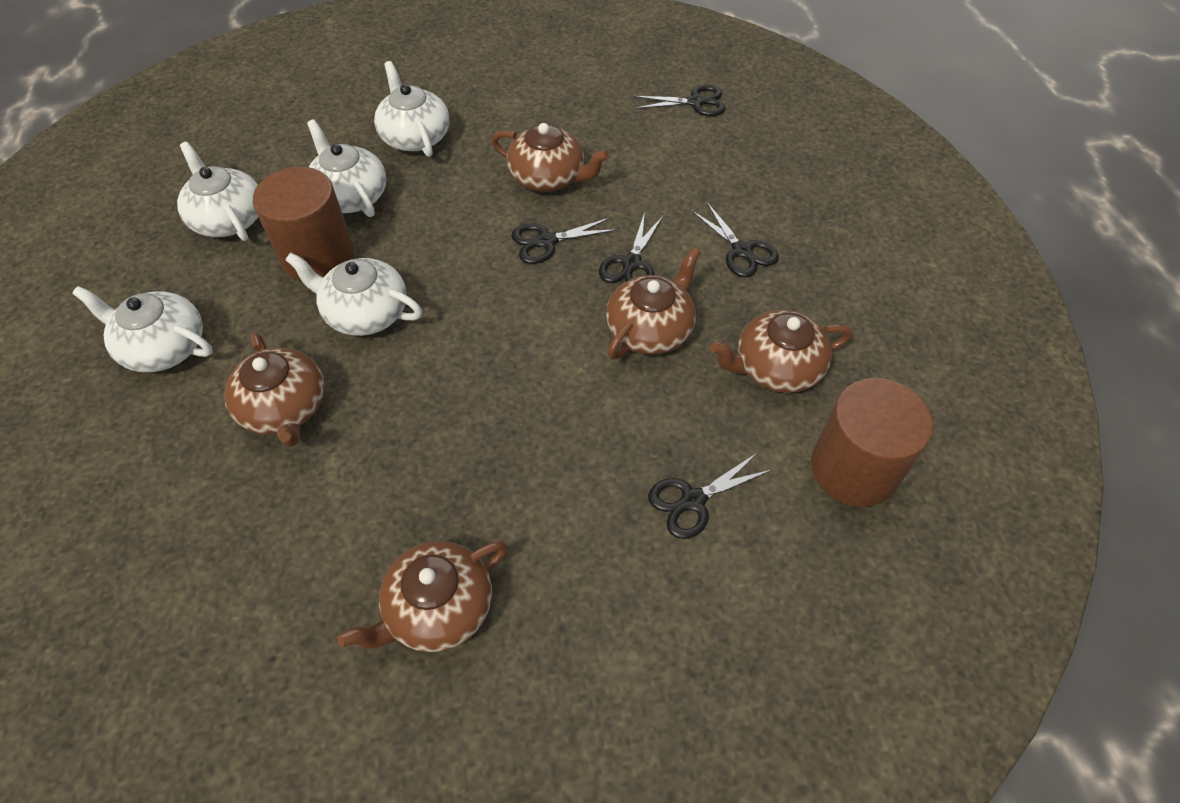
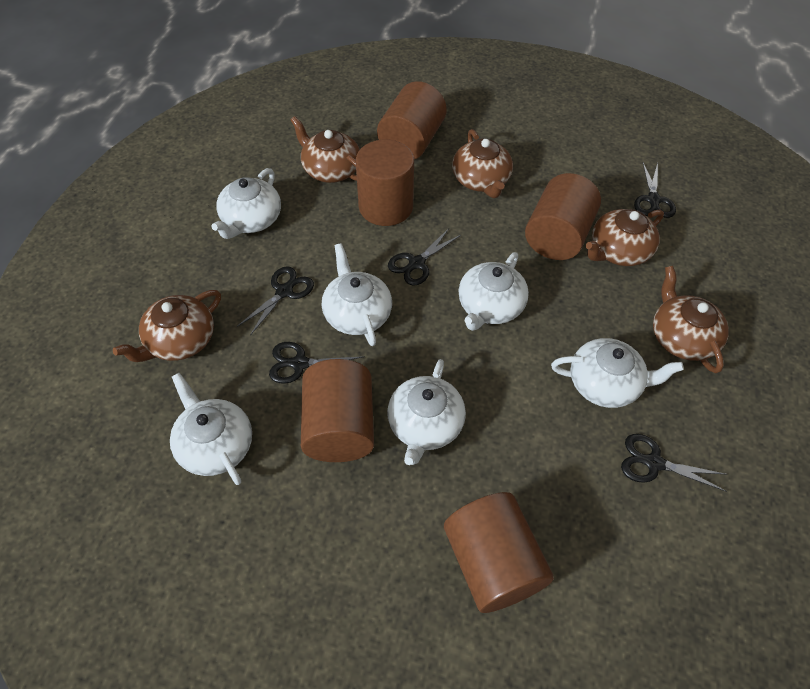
brown cylinder: 2 -> 5
white teapot: 5 -> 6

